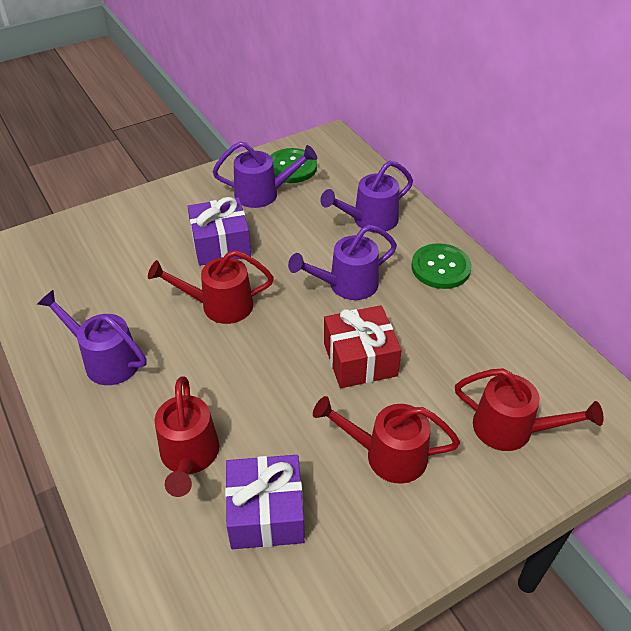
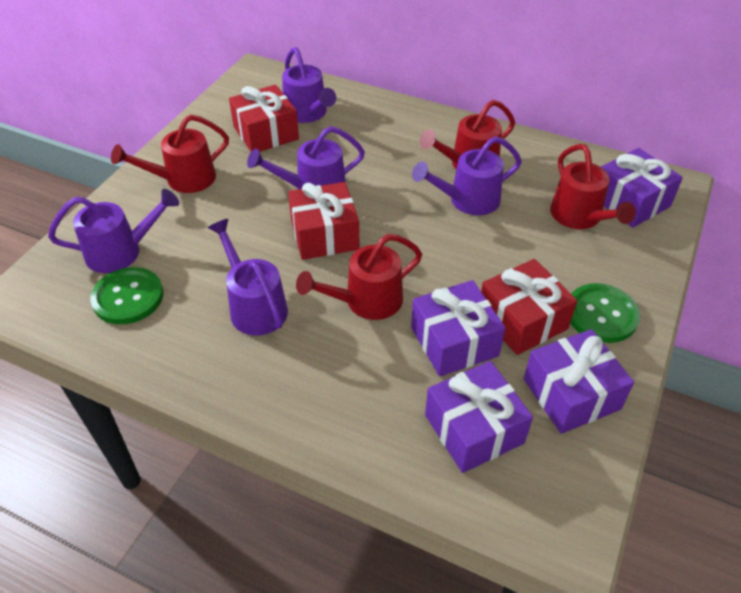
purple gift: 2 -> 4
purple watering can: 4 -> 5
red gift: 1 -> 3

